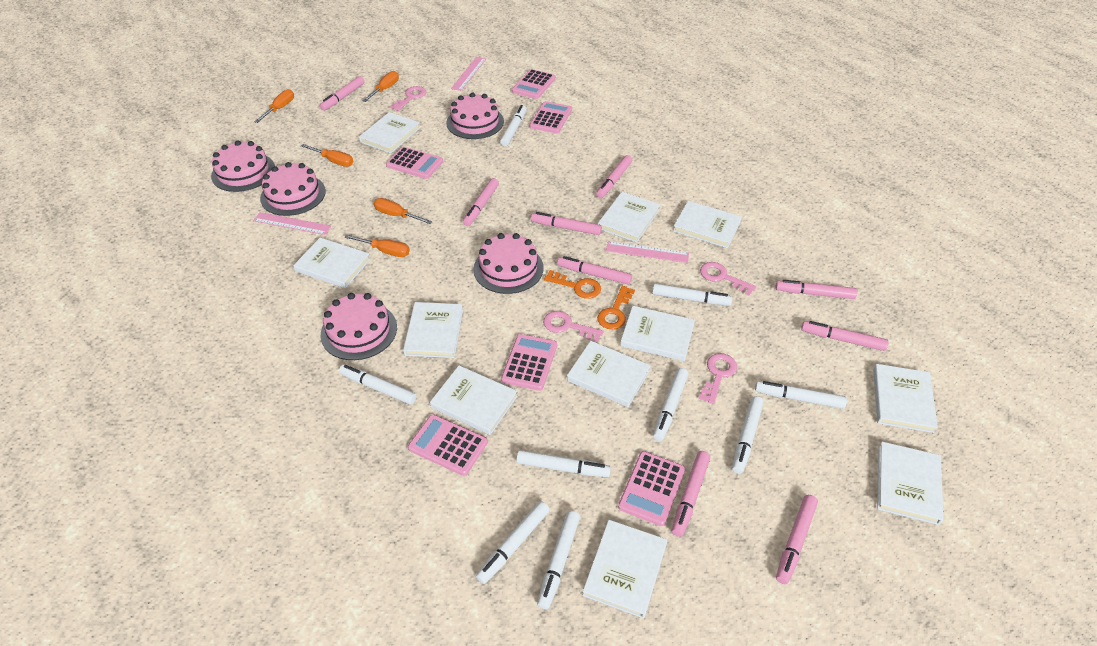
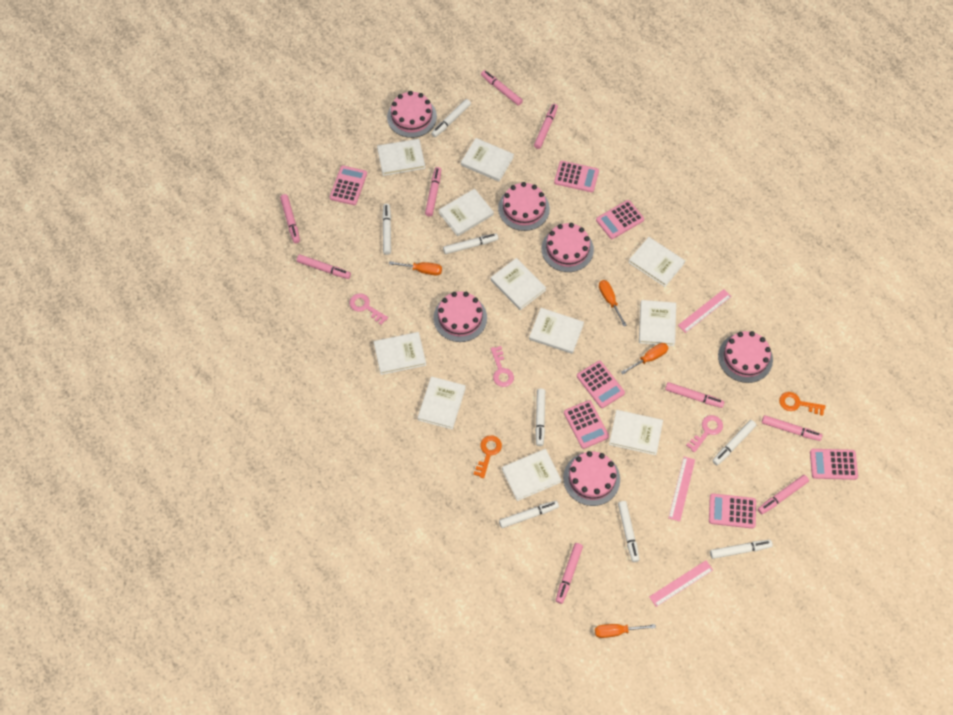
orange screwdriver: 5 -> 4
pink cake: 5 -> 6
pink calculator: 6 -> 7
pink key: 4 -> 3
white marker: 9 -> 8

